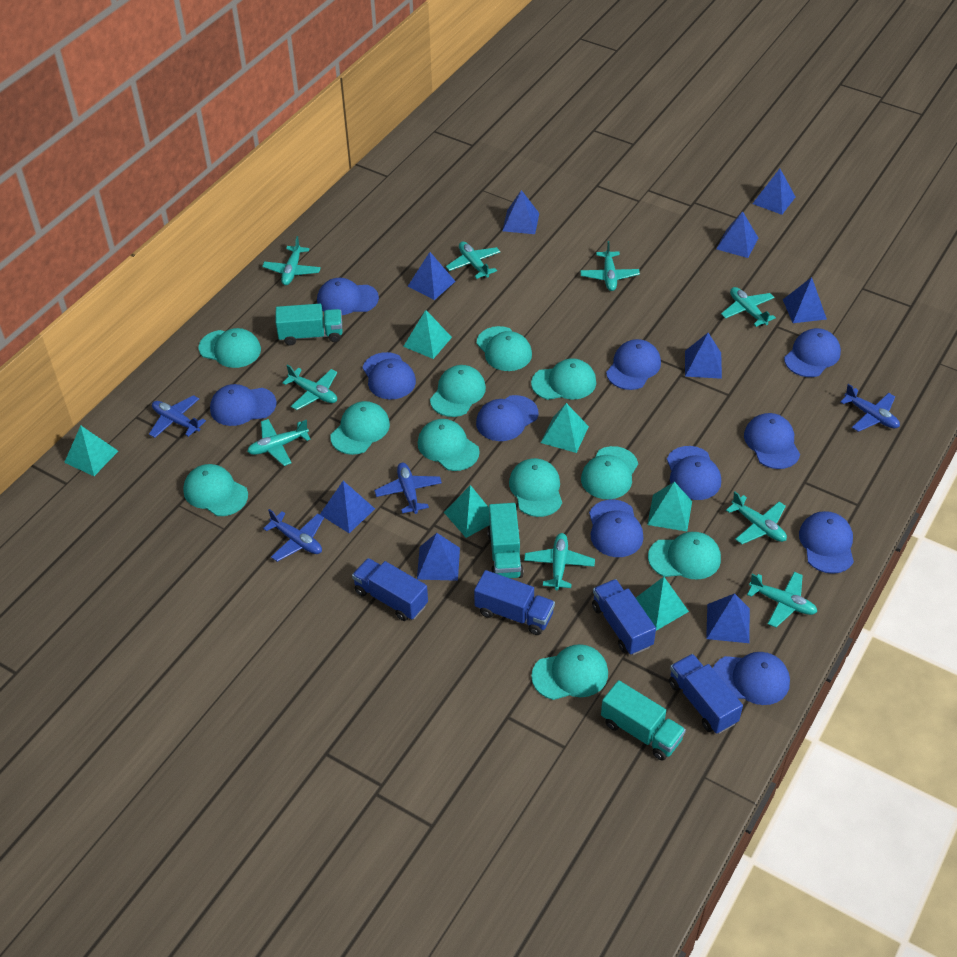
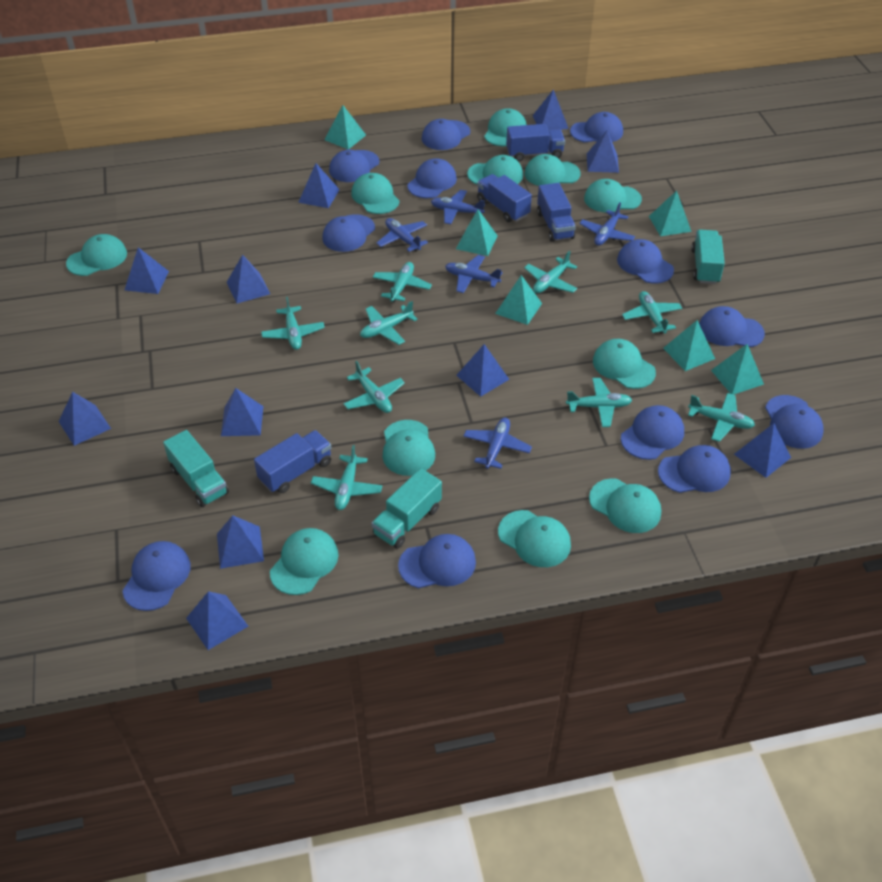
blue cap: 11 -> 12
blue plane: 4 -> 5
blue pyramid: 9 -> 11

